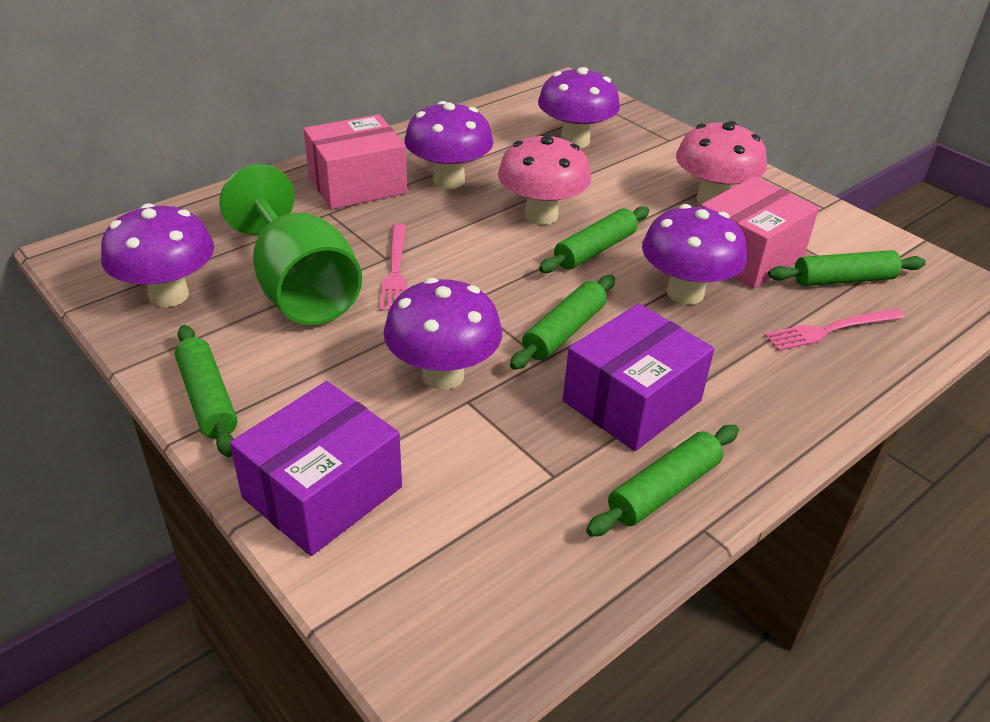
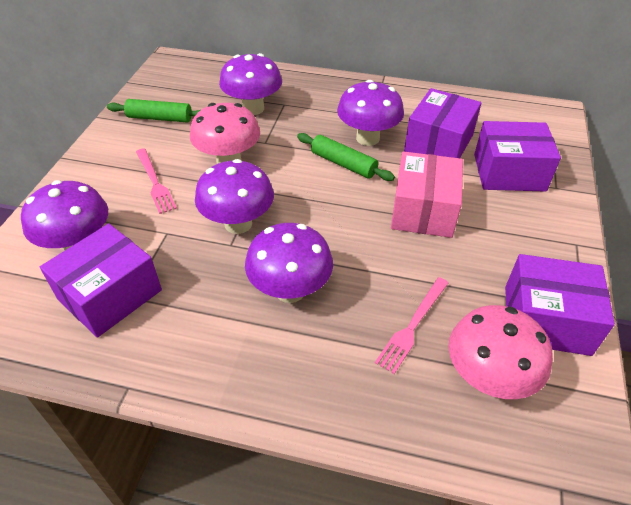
green goblet: 1 -> 0
green rolling pin: 5 -> 2
pink box: 2 -> 1
purple box: 2 -> 4

